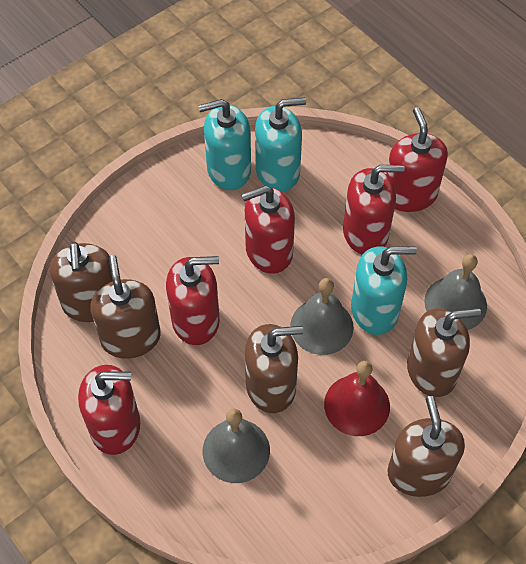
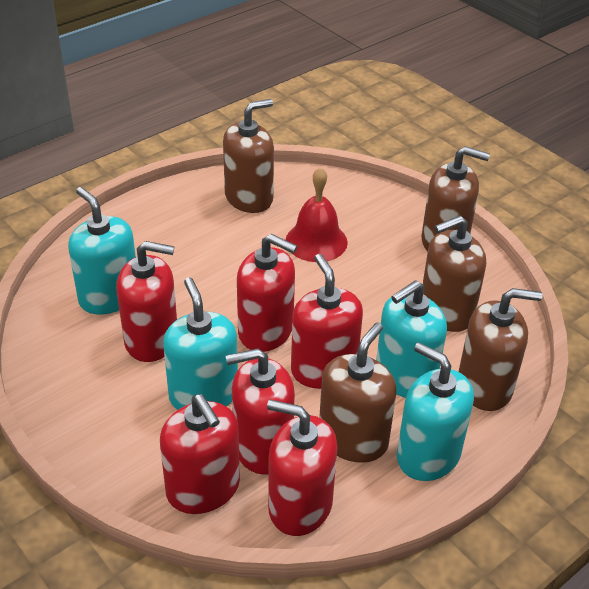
grey bell: 3 -> 0
red soap dispenser: 5 -> 6
turquoise soap dispenser: 3 -> 4

